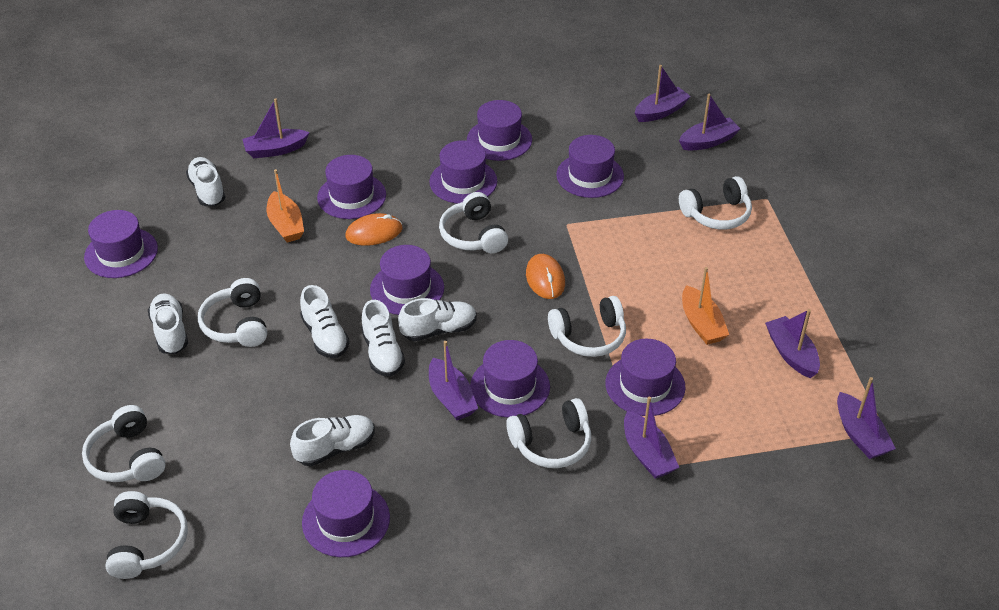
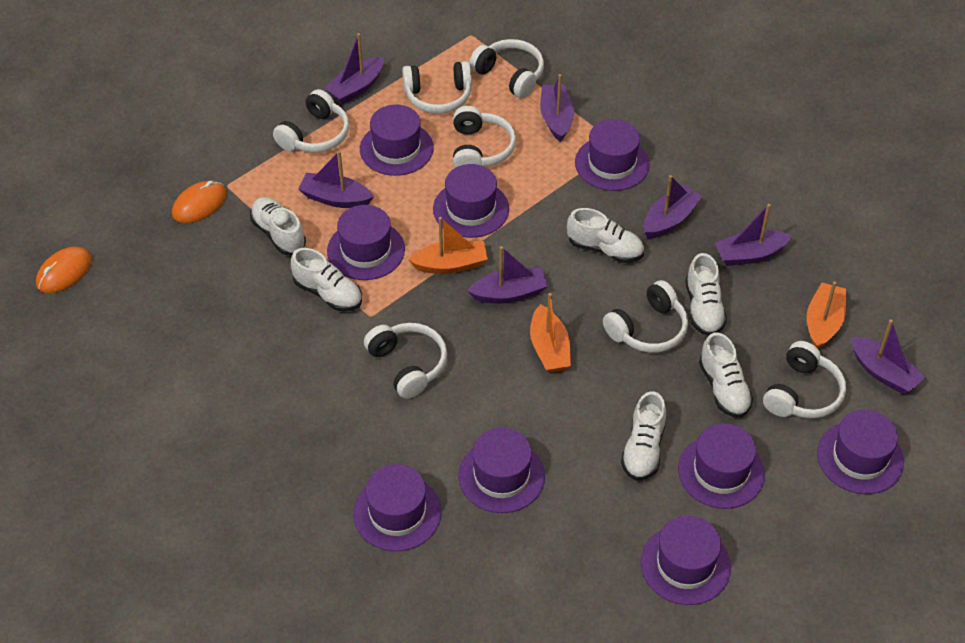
orange boat: 2 -> 3

